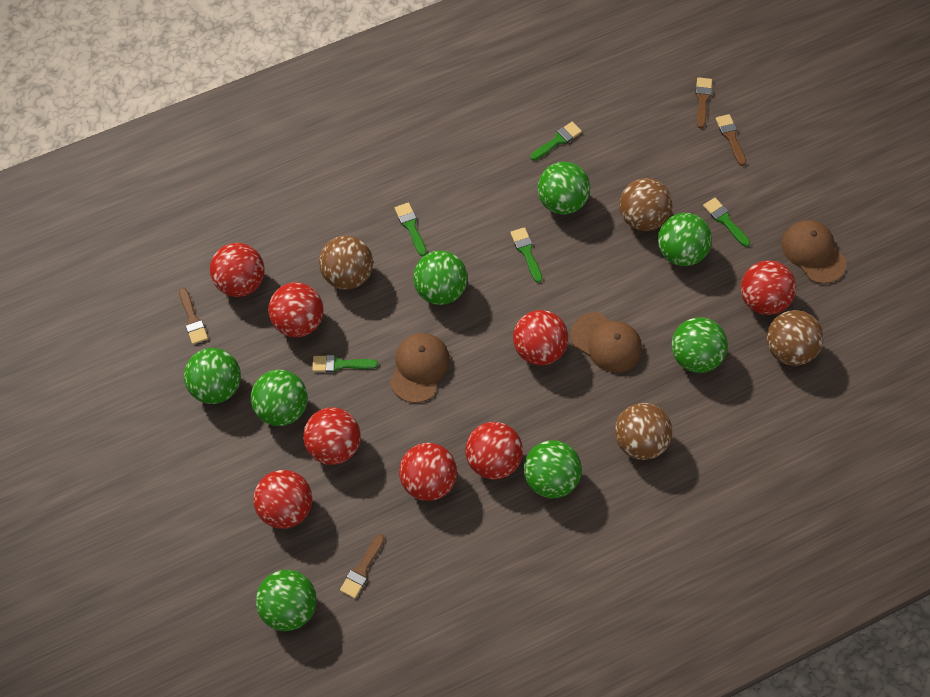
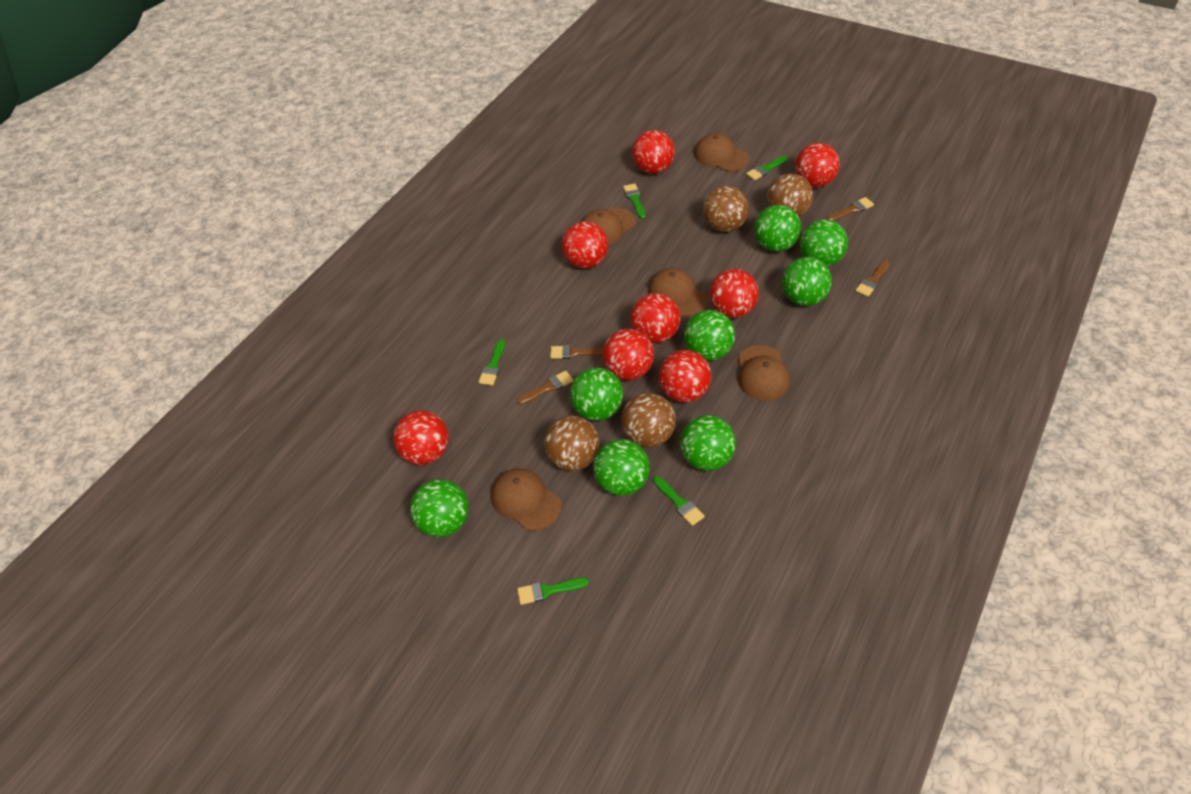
brown cap: 3 -> 5

